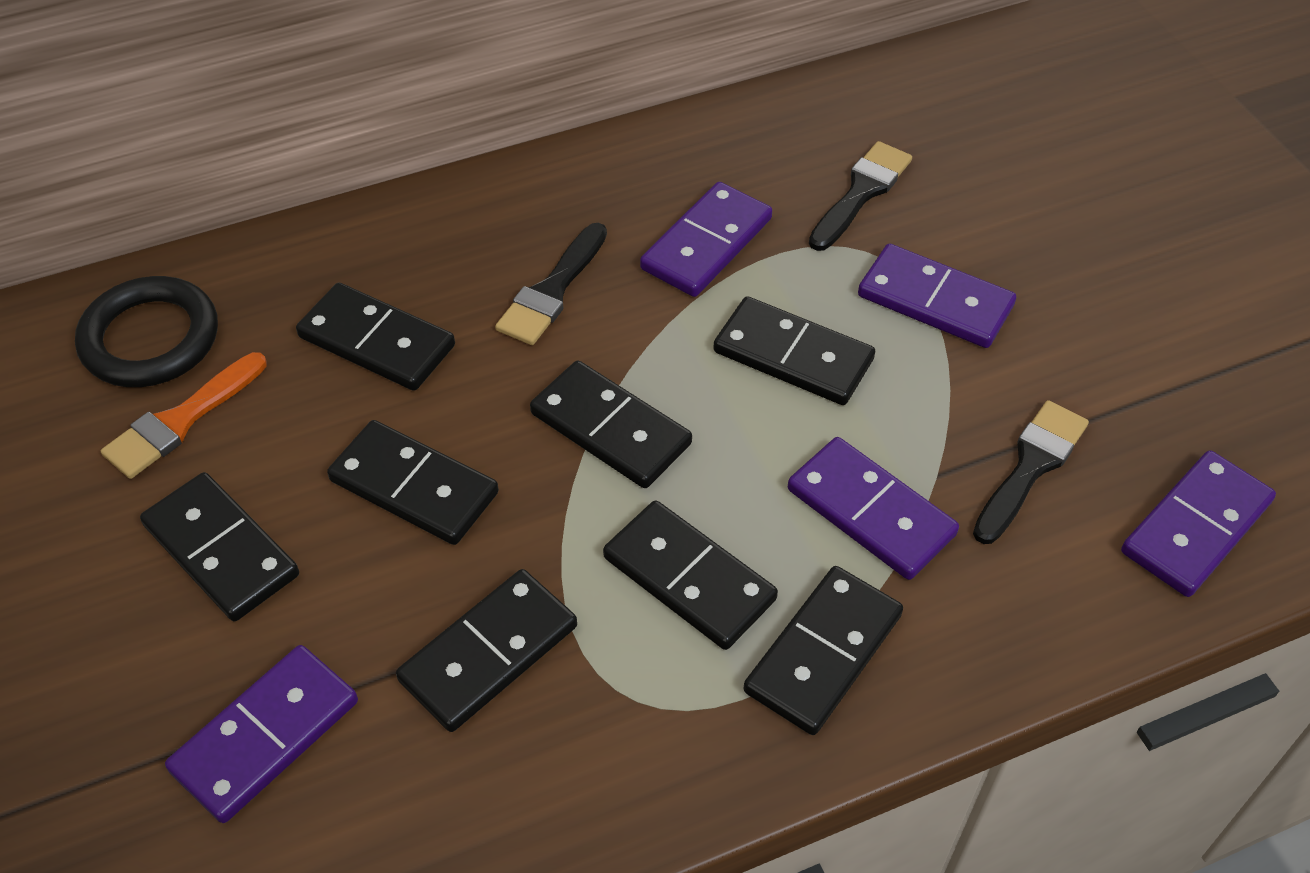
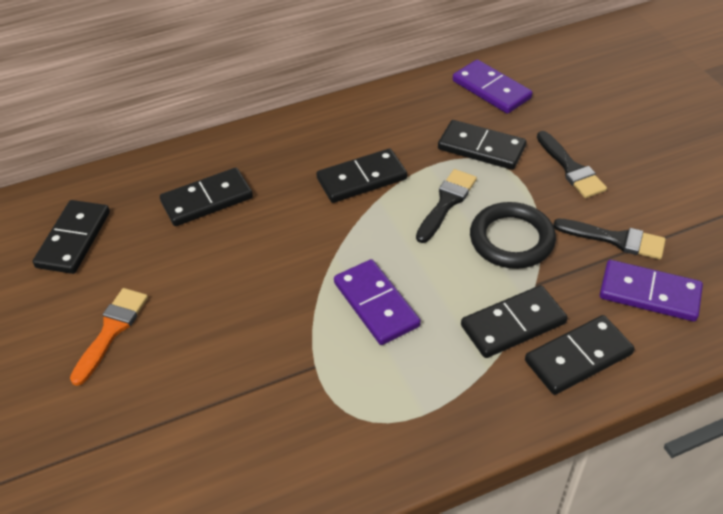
black domino: 8 -> 6
purple domino: 5 -> 3

